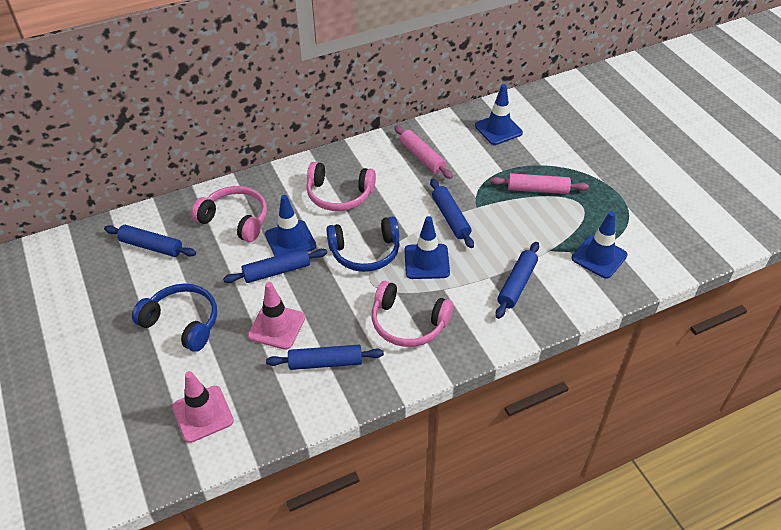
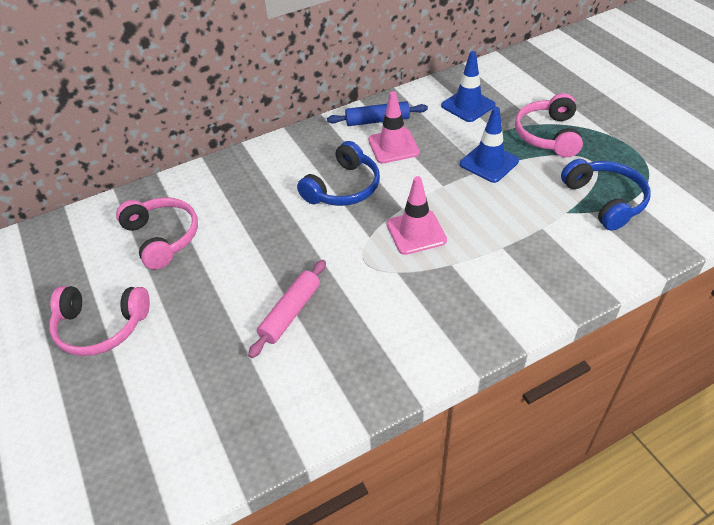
blue rolling pin: 5 -> 1
blue traffic cone: 4 -> 2
pink rolling pin: 2 -> 1

